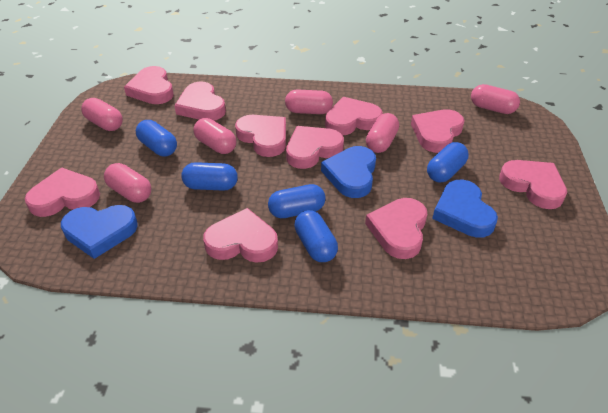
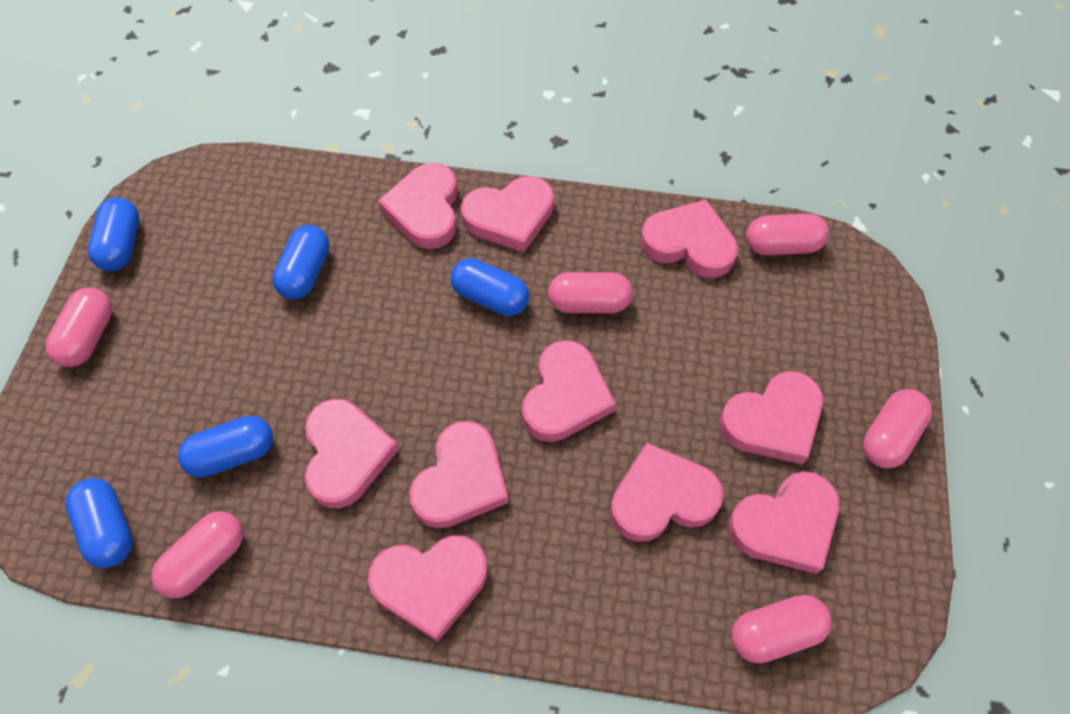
blue heart: 3 -> 0

